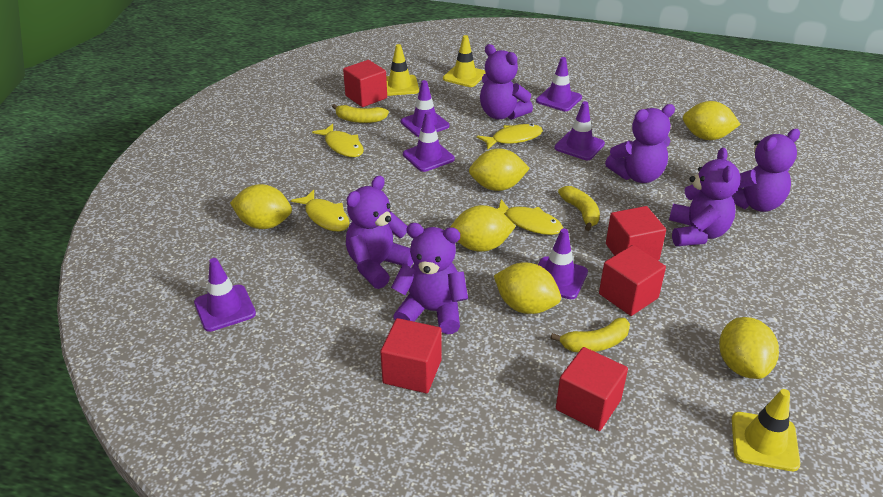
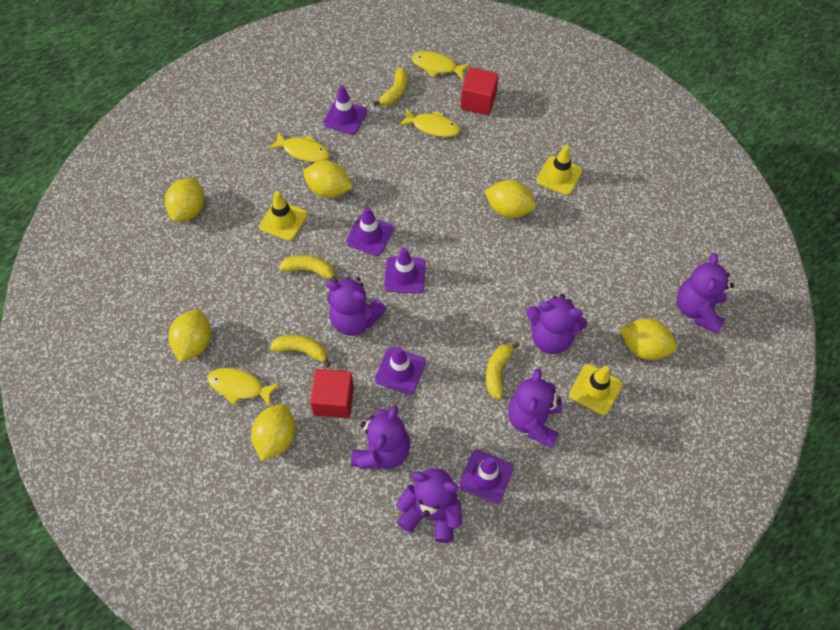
purple traffic cone: 6 -> 5
red cube: 5 -> 2
yellow banana: 3 -> 4

